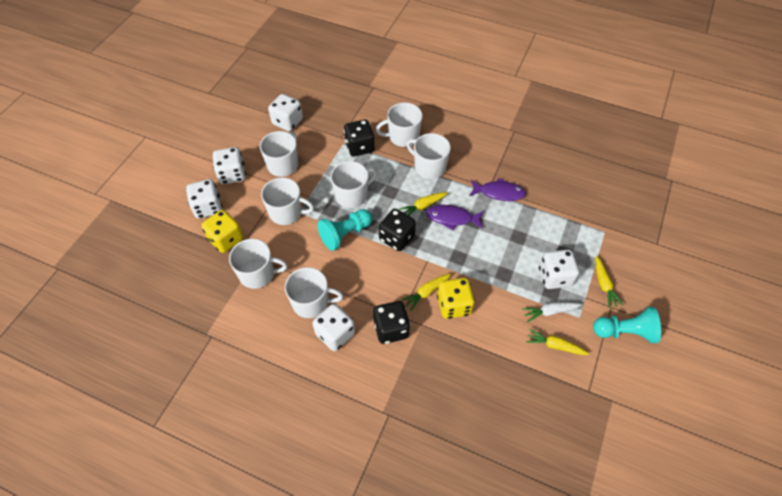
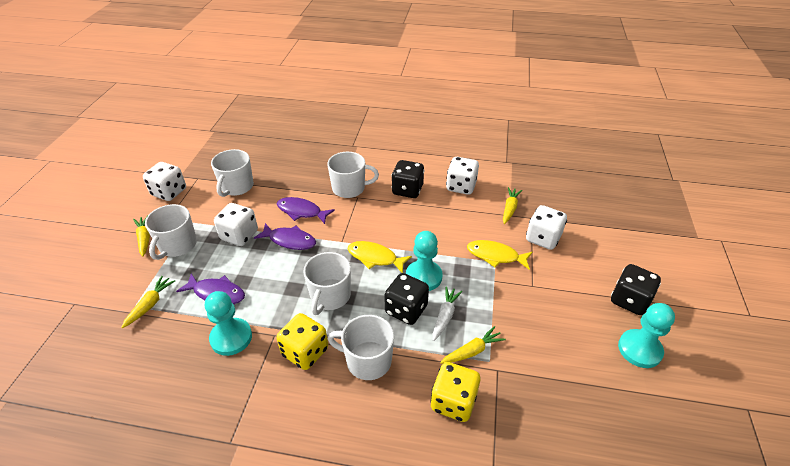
purple fish: 2 -> 3
turquoise pawn: 2 -> 3
white dice: 5 -> 4
white mug: 7 -> 5
yellow fish: 0 -> 2

